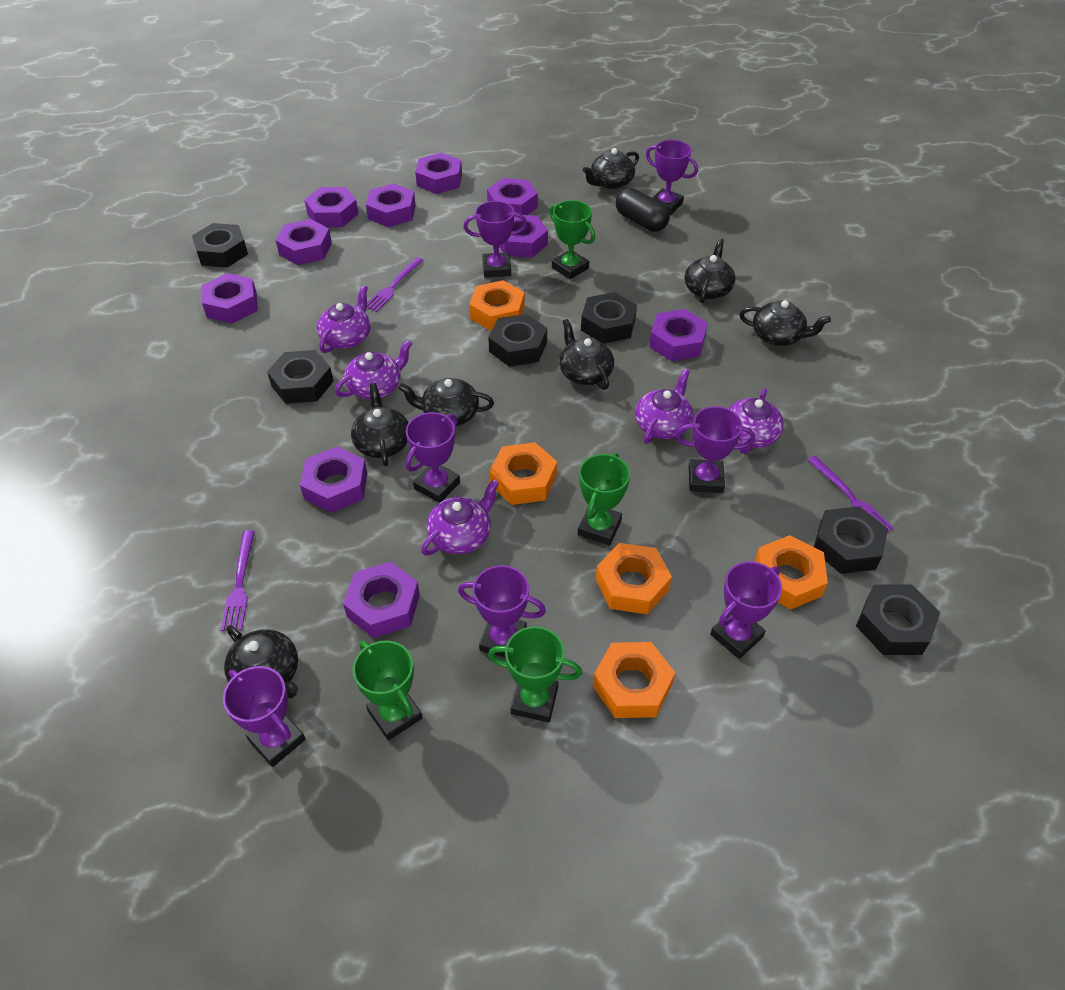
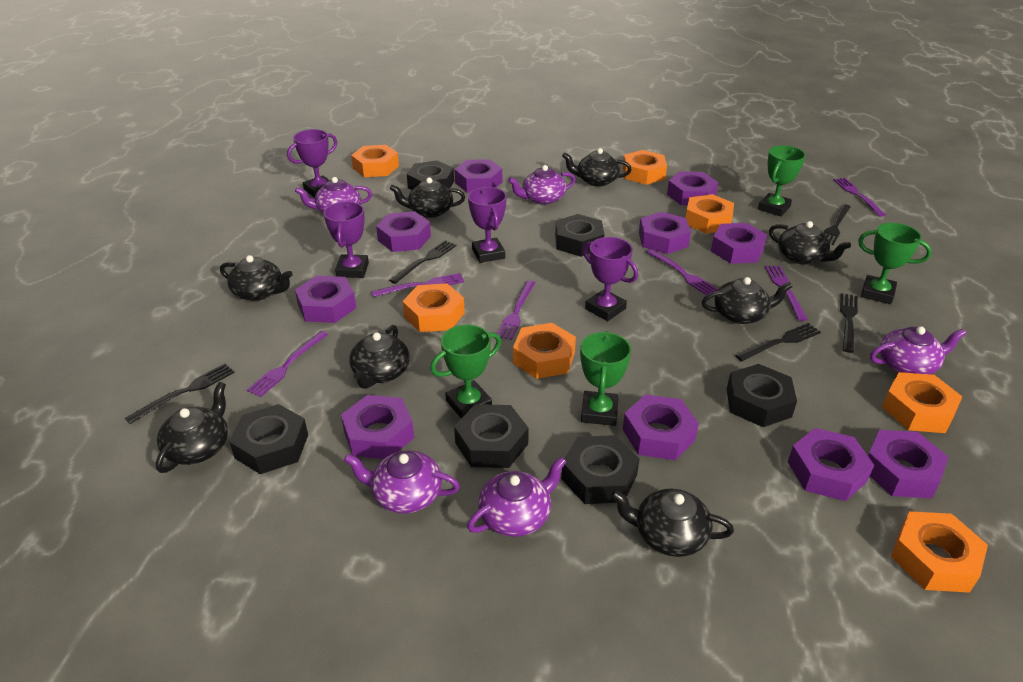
black capsule: 1 -> 0
black fork: 0 -> 5
black teapot: 7 -> 8
orange nut: 5 -> 7
purple fork: 3 -> 6
purple trophy: 7 -> 4

